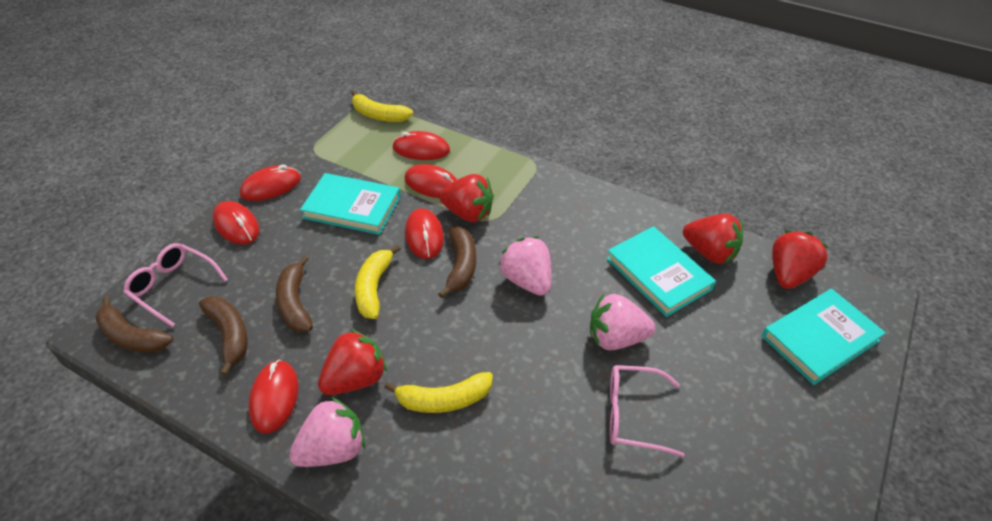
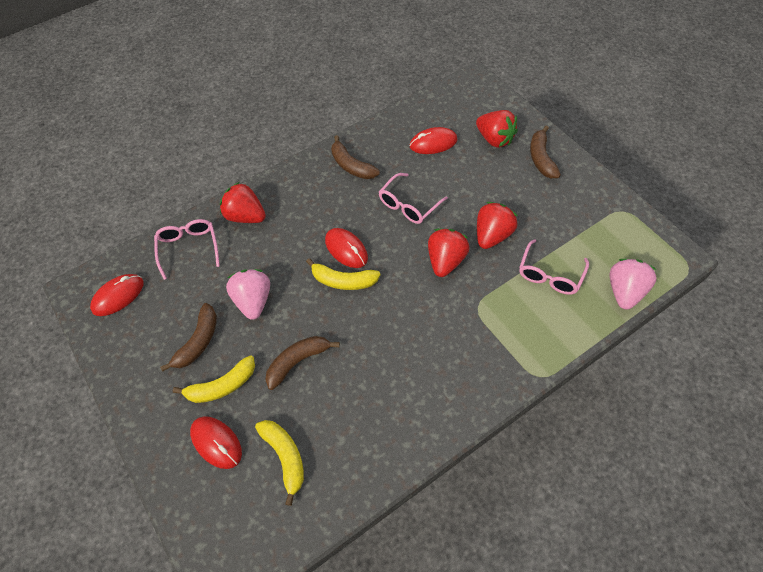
pink glasses: 2 -> 3
pink strawberry: 3 -> 2
red mouse: 6 -> 4
turquoise book: 3 -> 0

